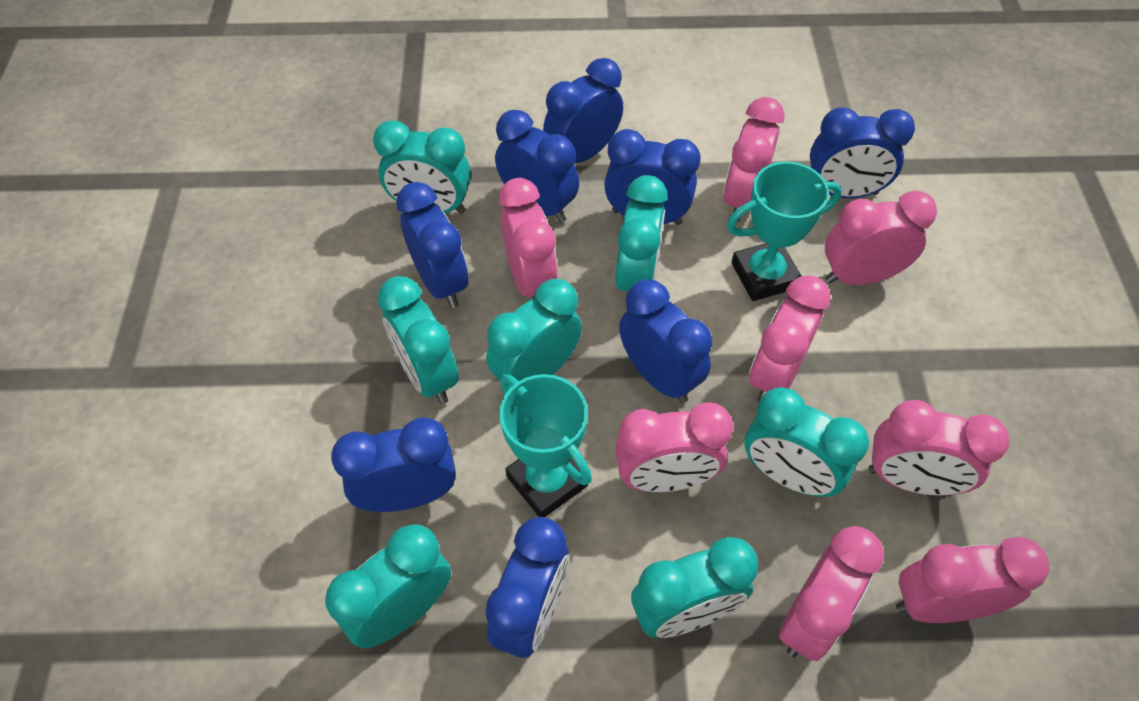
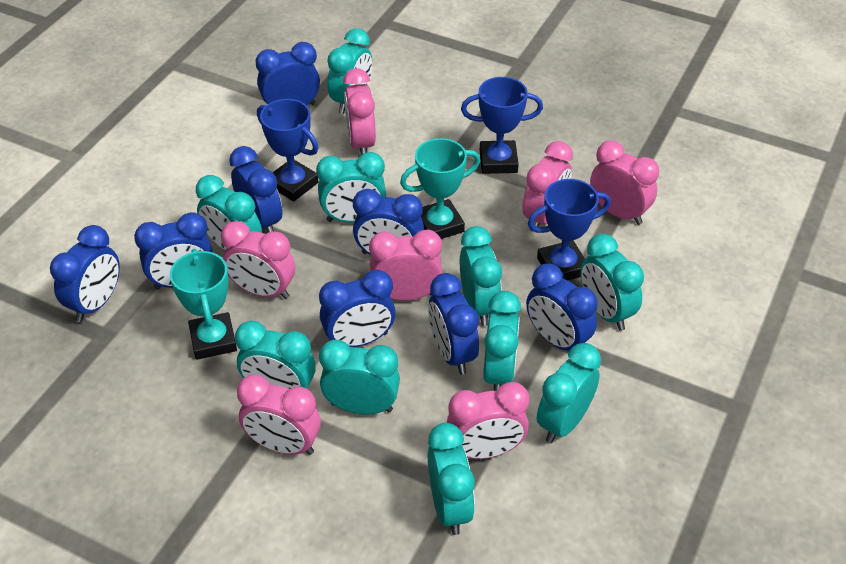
blue trophy: 0 -> 3
pink clock: 8 -> 7
turquoise clock: 7 -> 10

